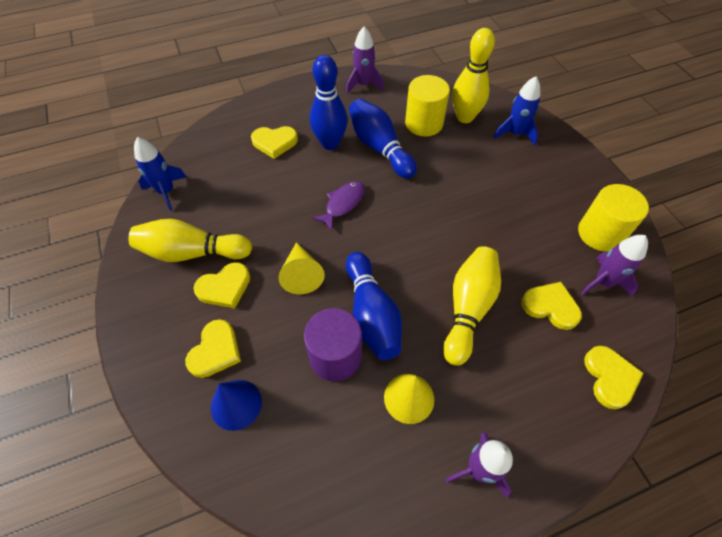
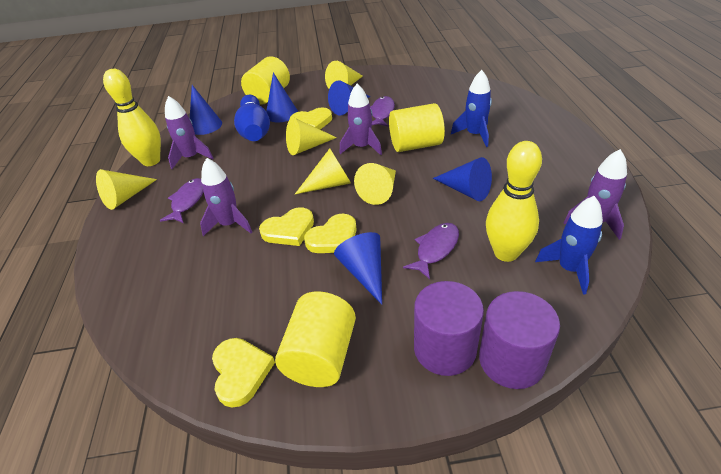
blue bowling pin: 3 -> 1
blue cone: 1 -> 5
purple cylinder: 1 -> 2
purple fish: 1 -> 3
purple rocket: 3 -> 4
yellow bowling pin: 3 -> 2
yellow cone: 2 -> 5
yellow cylinder: 2 -> 3
yellow heart: 5 -> 4

